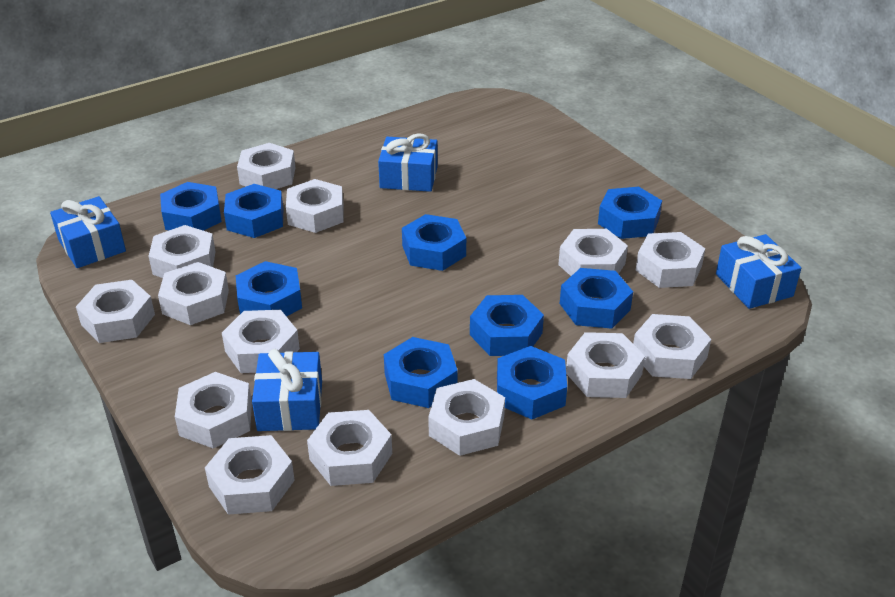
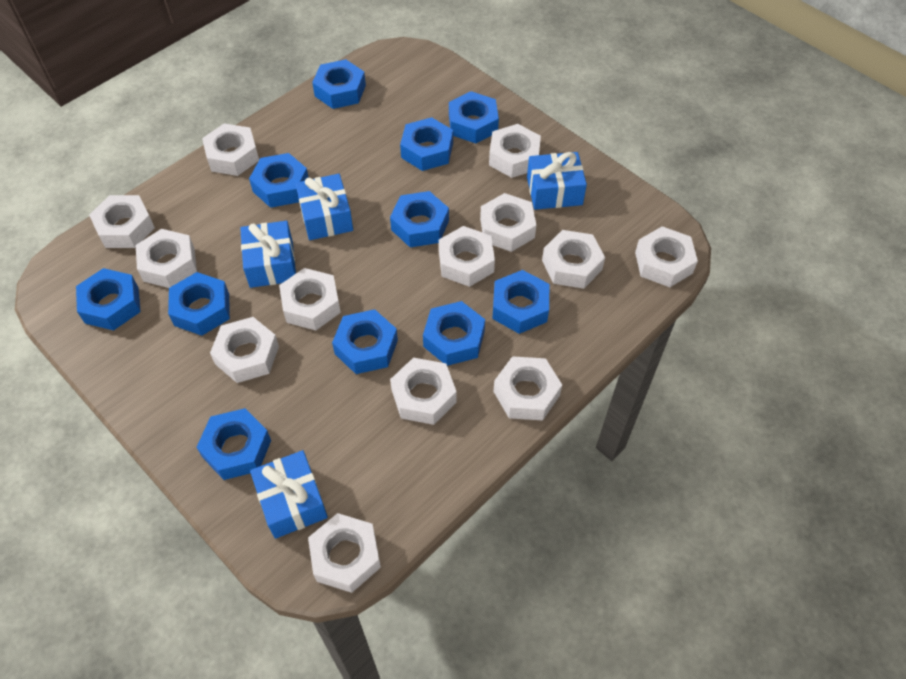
blue nut: 9 -> 11
white nut: 14 -> 13

